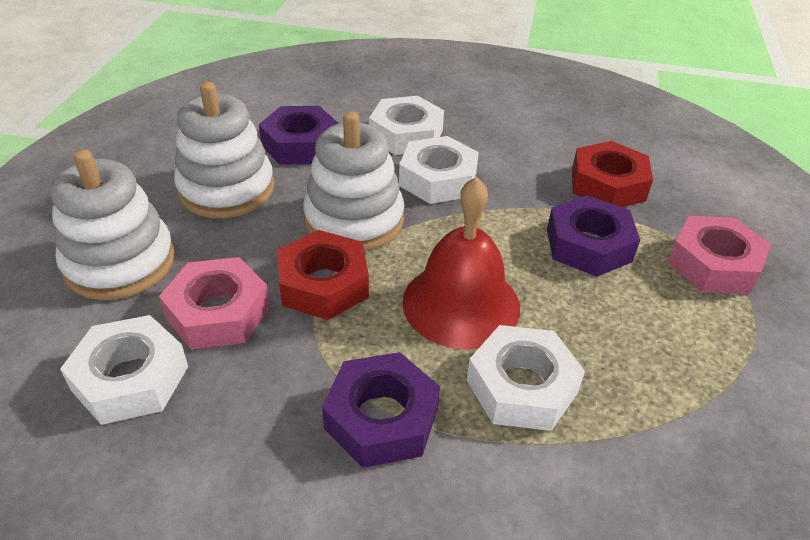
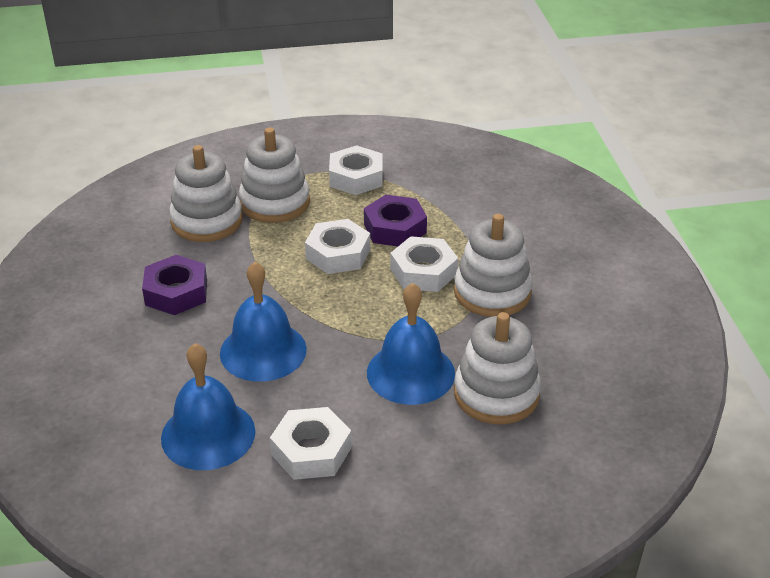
blue bell: 0 -> 3
pink nut: 2 -> 0
purple nut: 3 -> 2
red bell: 1 -> 0
red nut: 2 -> 0
white stacking toy: 3 -> 4

